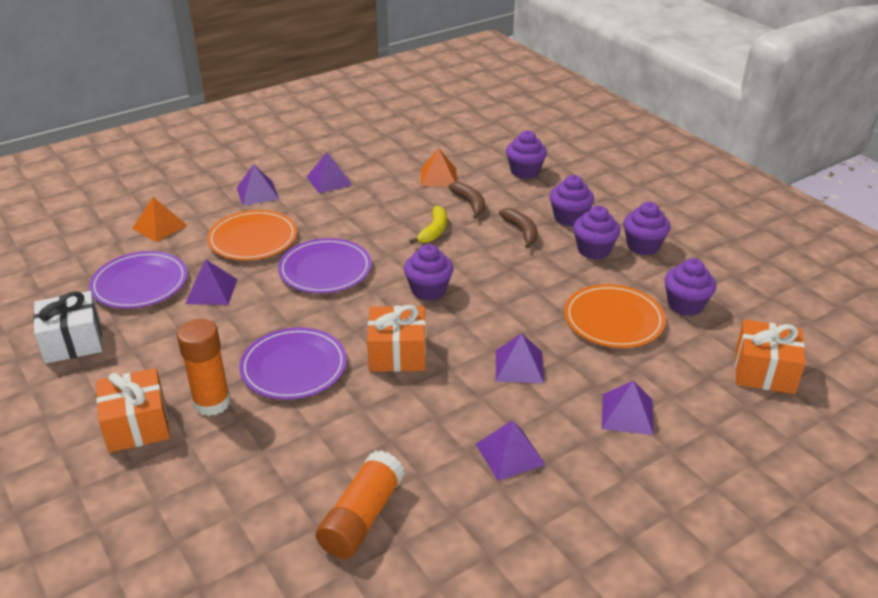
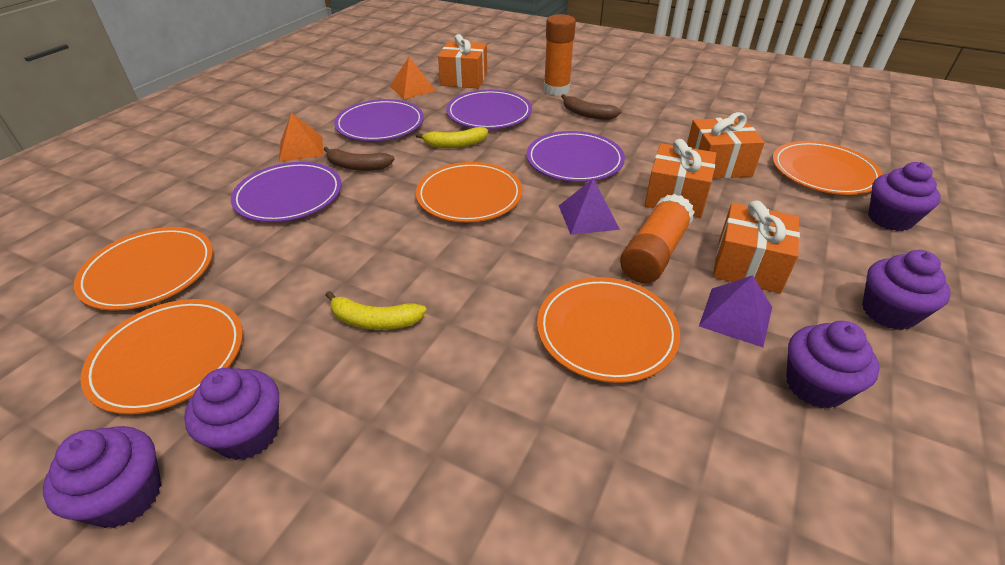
orange gift: 3 -> 4
orange plate: 2 -> 5
purple cupcake: 6 -> 5
purple plate: 3 -> 4
purple pyramid: 6 -> 2
white gift: 1 -> 0
yellow banana: 1 -> 2

